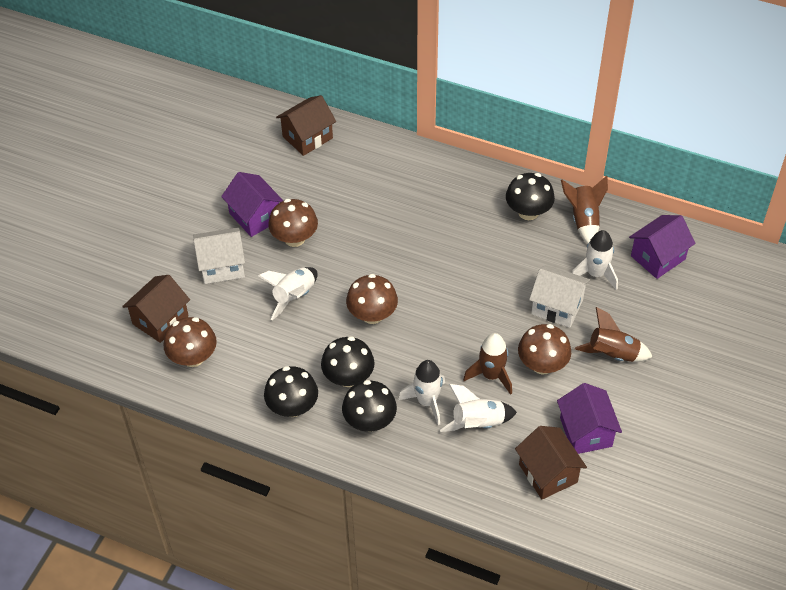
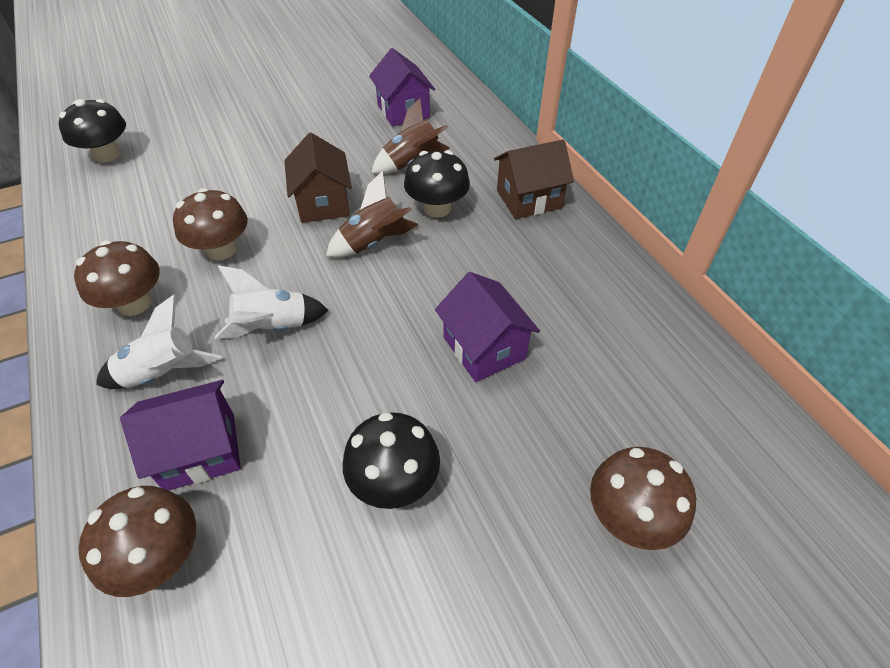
black mushroom: 4 -> 3
brown house: 3 -> 2
brown rocket: 3 -> 2
white house: 2 -> 0
white rocket: 4 -> 2

